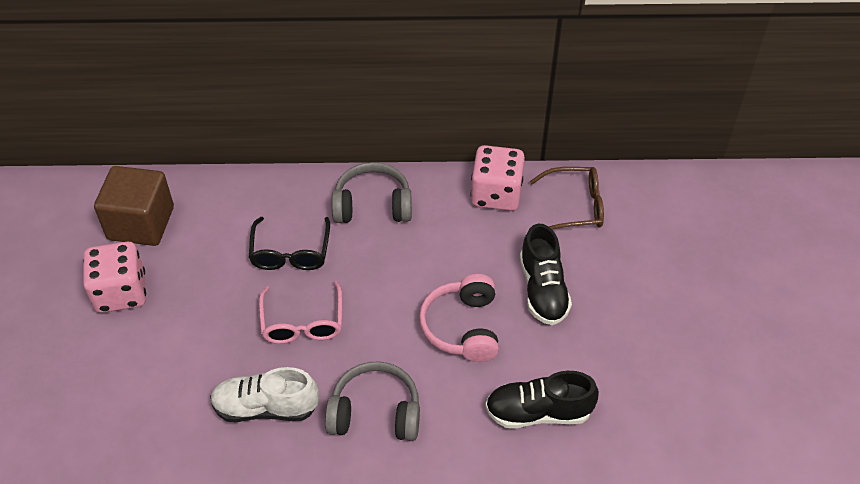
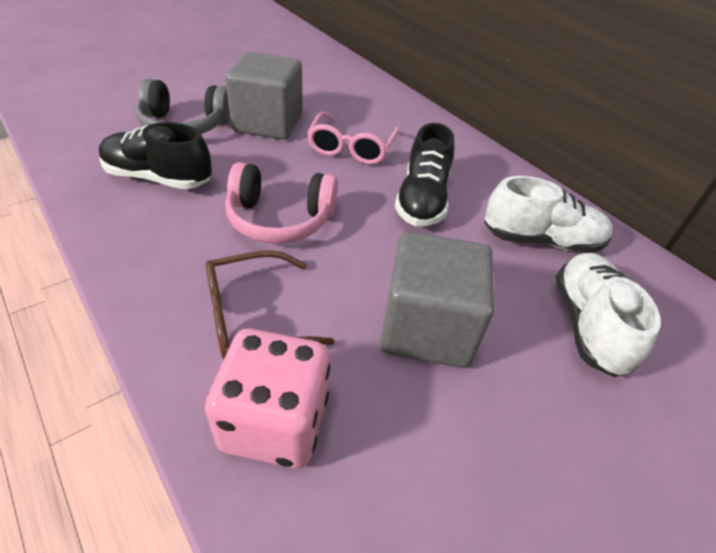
black glasses: 1 -> 0
brown cube: 1 -> 0
grey cube: 0 -> 2
grey headphones: 2 -> 1
pink dice: 2 -> 1
white shoe: 1 -> 2

